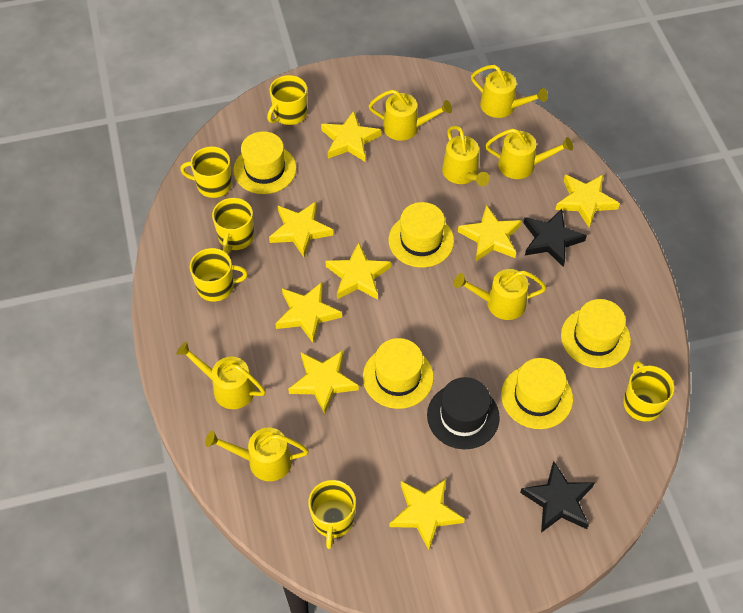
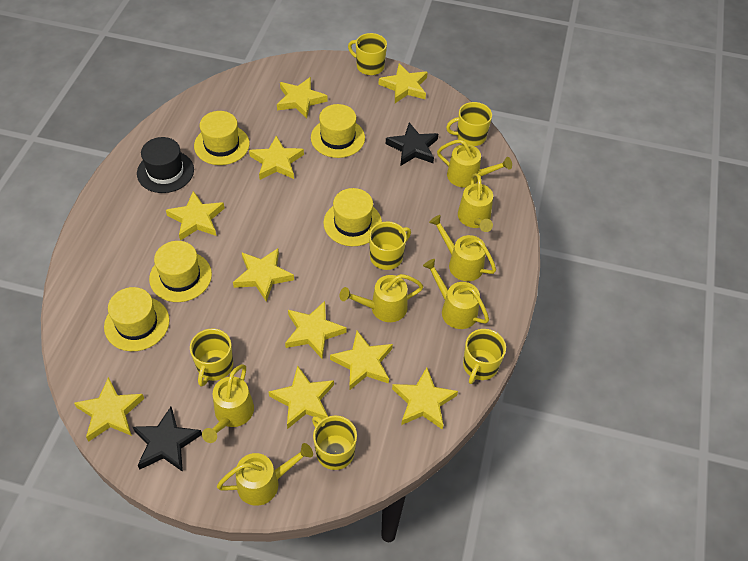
yellow star: 8 -> 10

